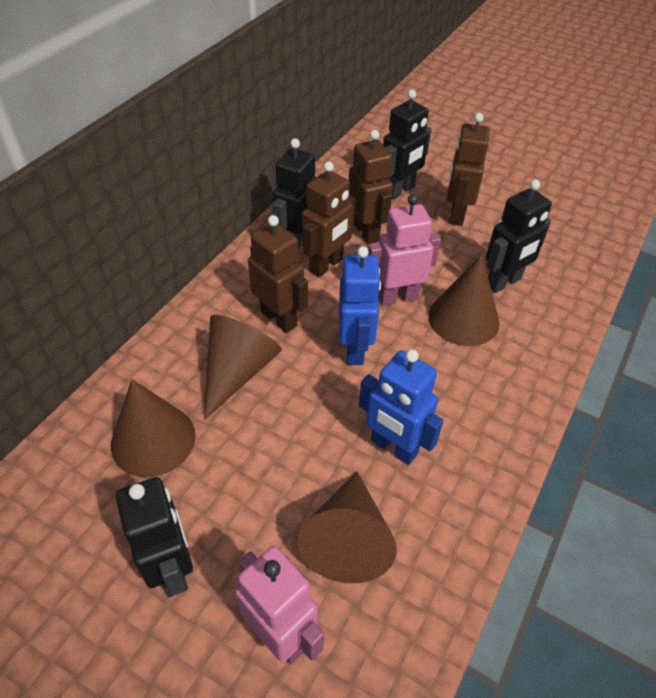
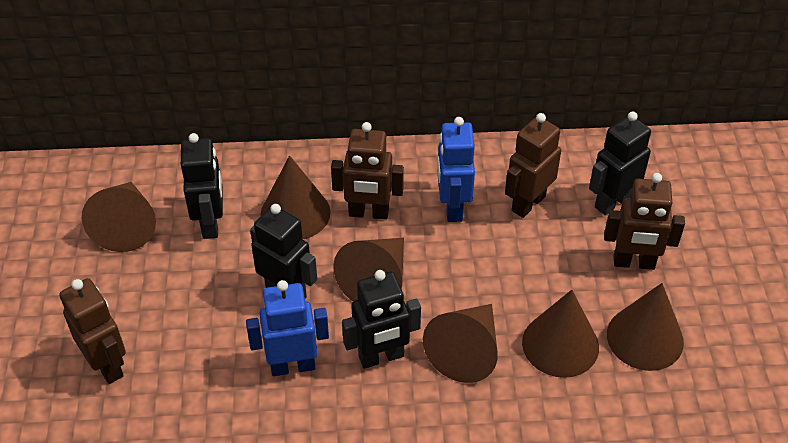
brown cone: 4 -> 6
pink robot: 2 -> 0

